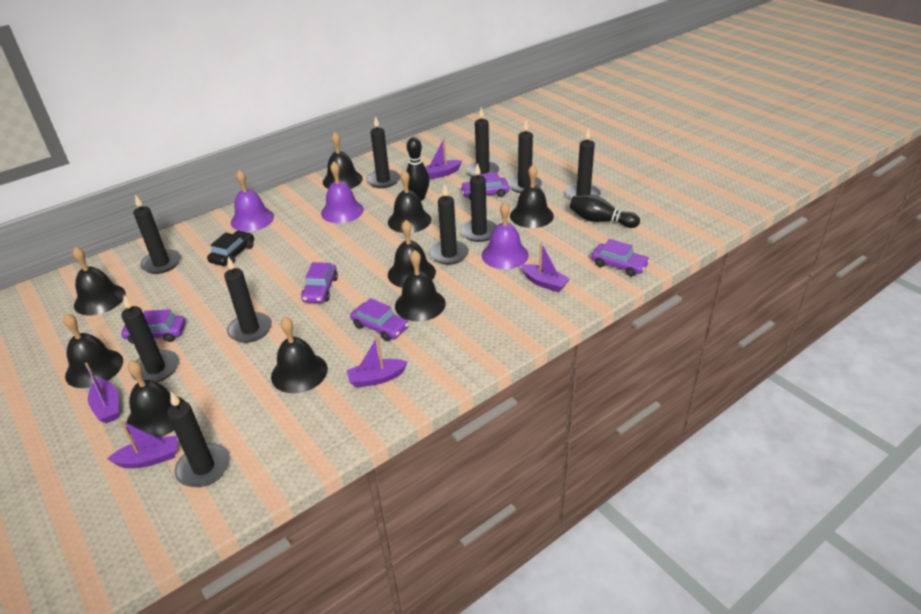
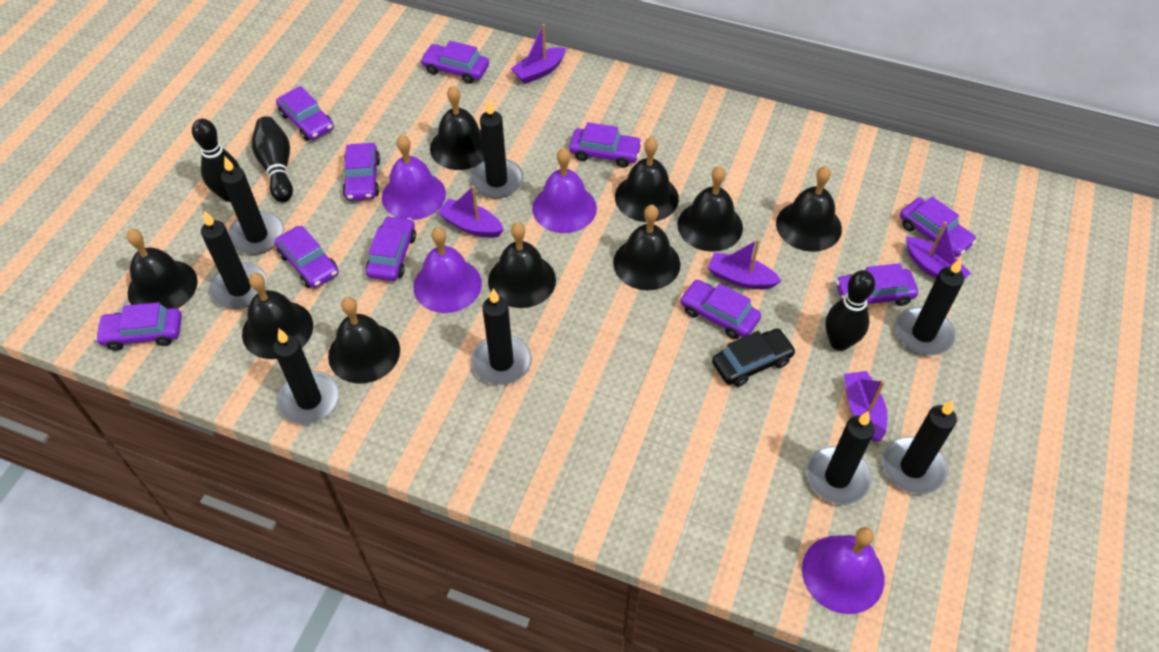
black bowling pin: 2 -> 3
black candle: 10 -> 8
purple bell: 3 -> 4
purple car: 5 -> 10

